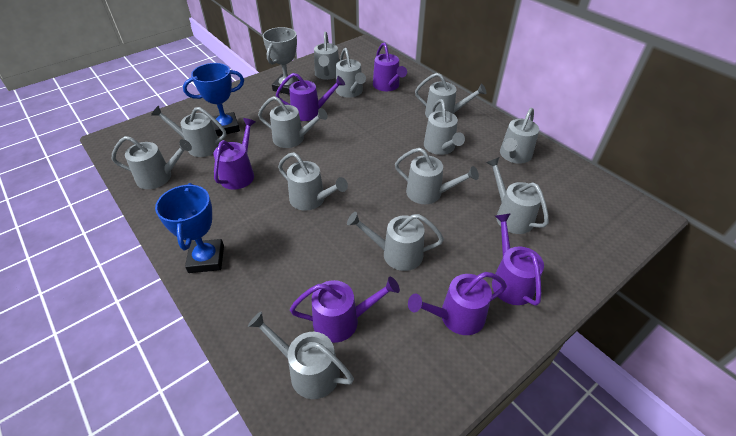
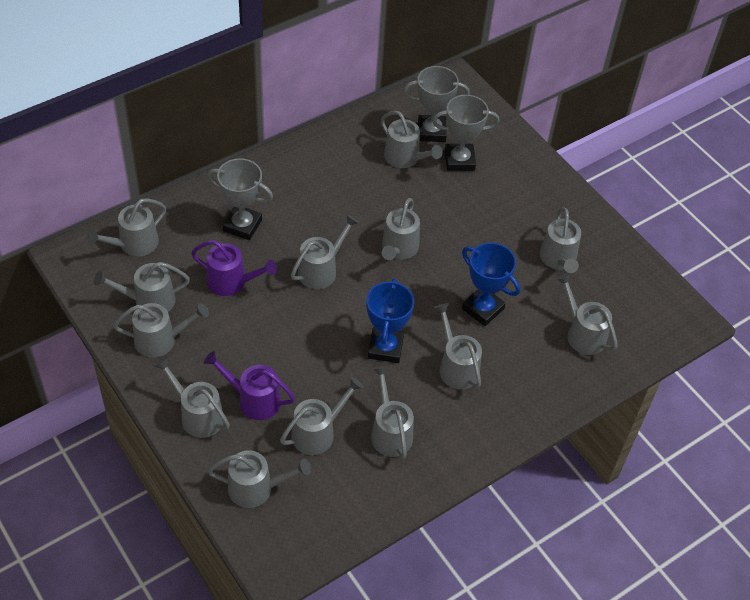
grey trophy: 1 -> 3
purple watering can: 6 -> 2

